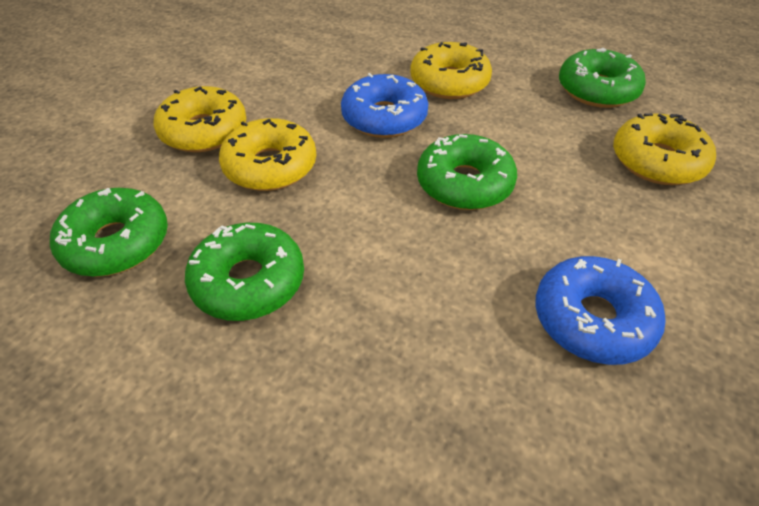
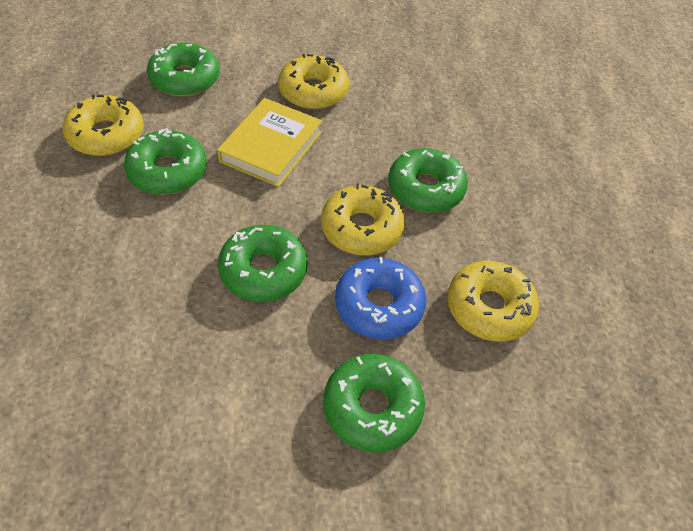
blue donut: 2 -> 1
green donut: 4 -> 5
yellow book: 0 -> 1

